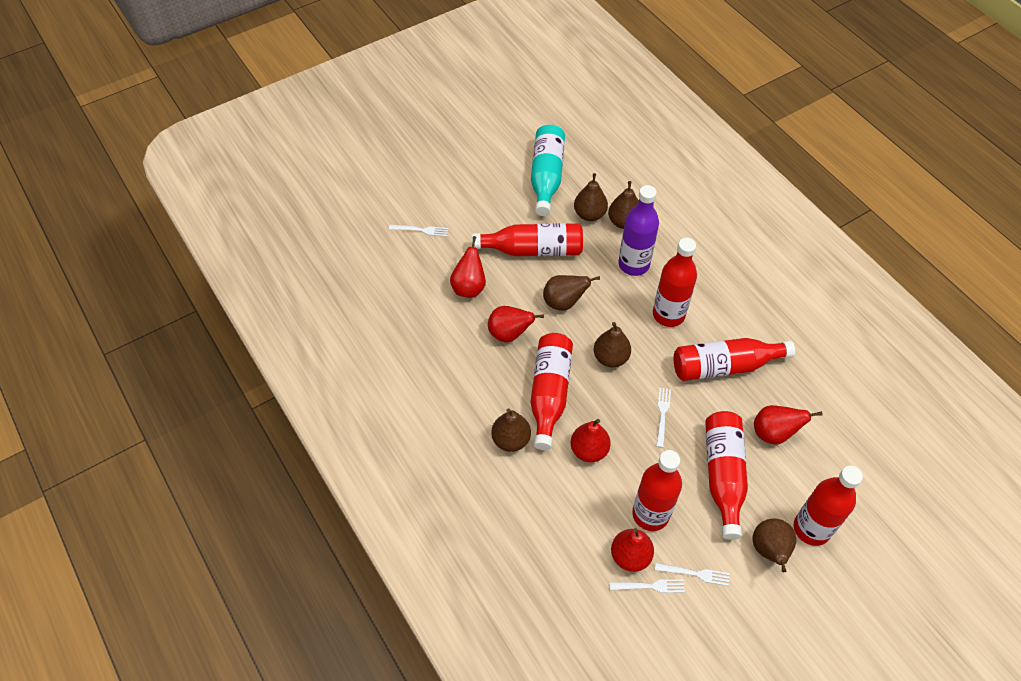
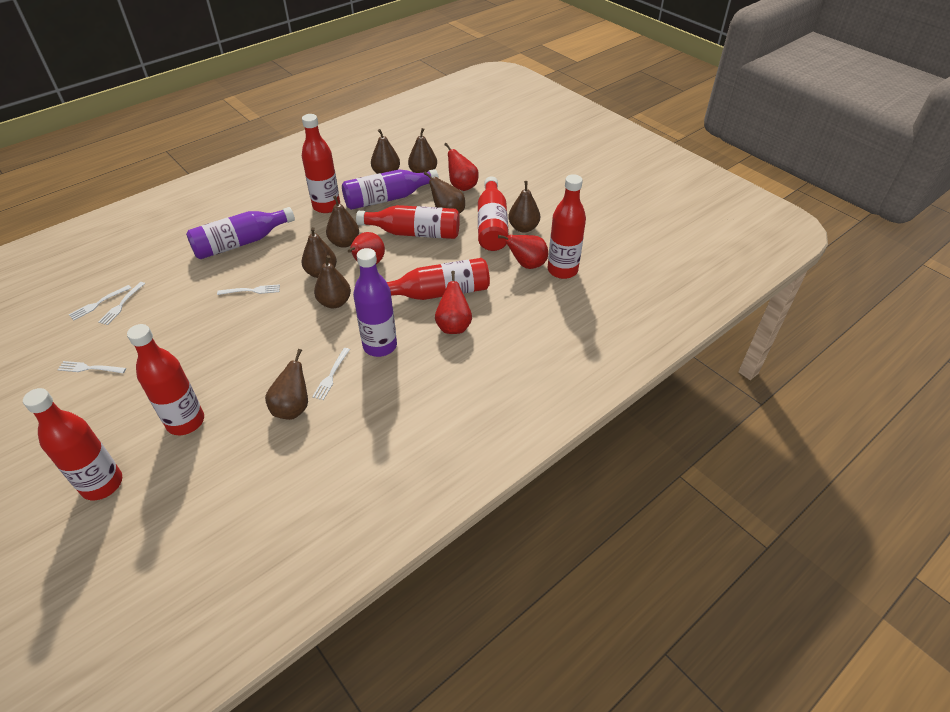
brown pear: 6 -> 8
purple bottle: 1 -> 3
red pear: 5 -> 4
turquoise bottle: 1 -> 0
white fork: 4 -> 5

